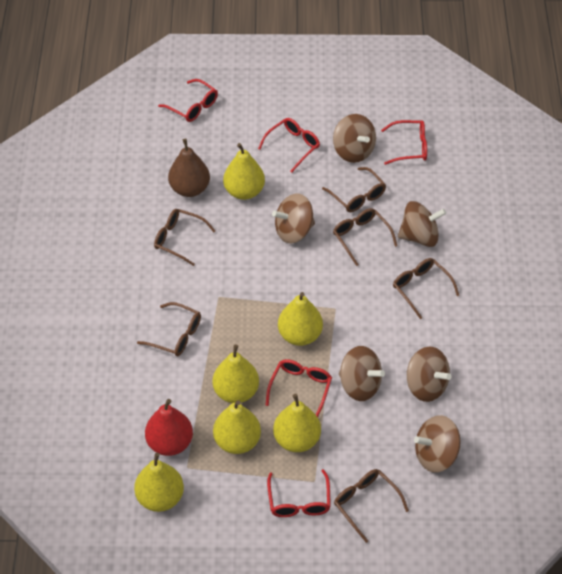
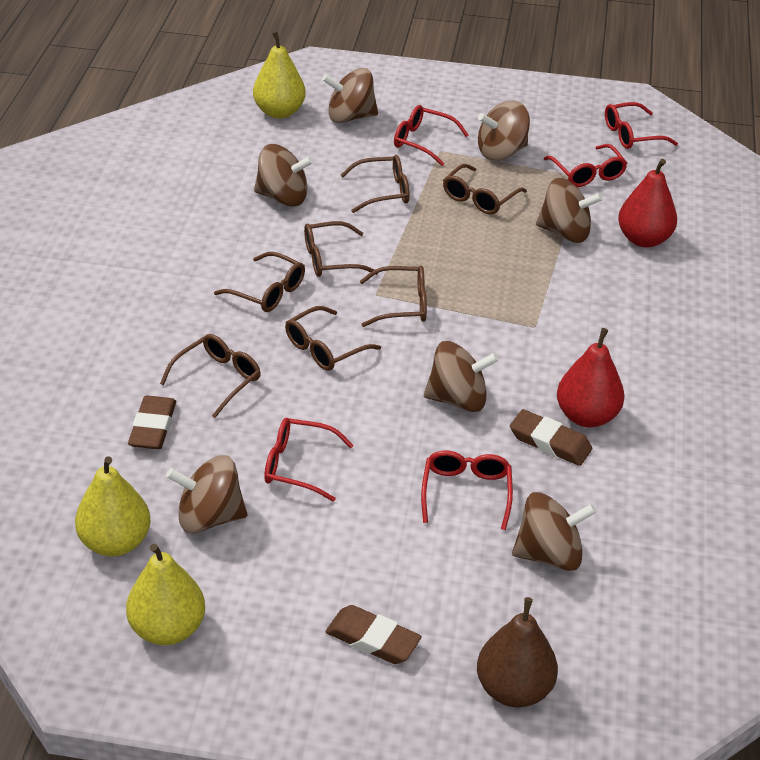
brown eraser: 0 -> 3
brown glasses: 6 -> 7
brown spinning top: 6 -> 7
red pear: 1 -> 2
yellow pear: 6 -> 3

